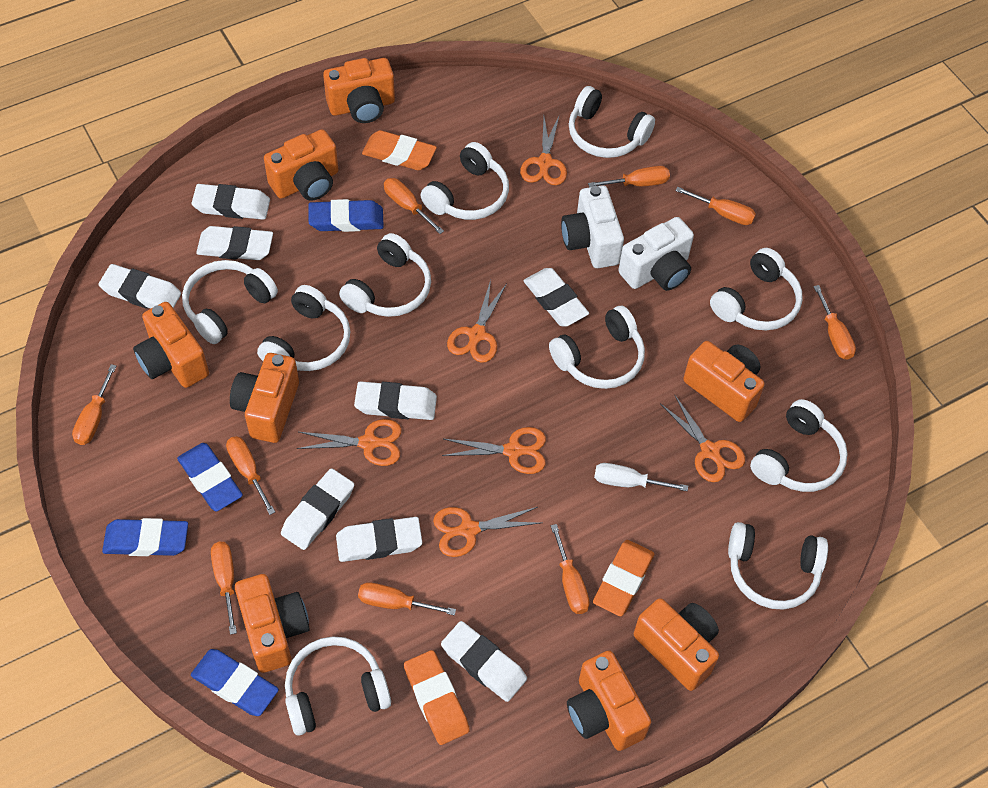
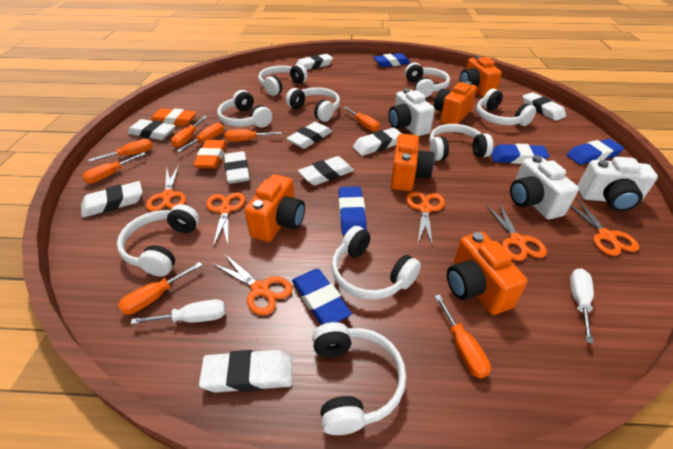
blue eraser: 4 -> 5
orange camera: 8 -> 5
orange eraser: 3 -> 2
orange screwdriver: 9 -> 8
white camera: 2 -> 3
white eraser: 8 -> 9
white headphones: 10 -> 9
white screwdriver: 1 -> 2

